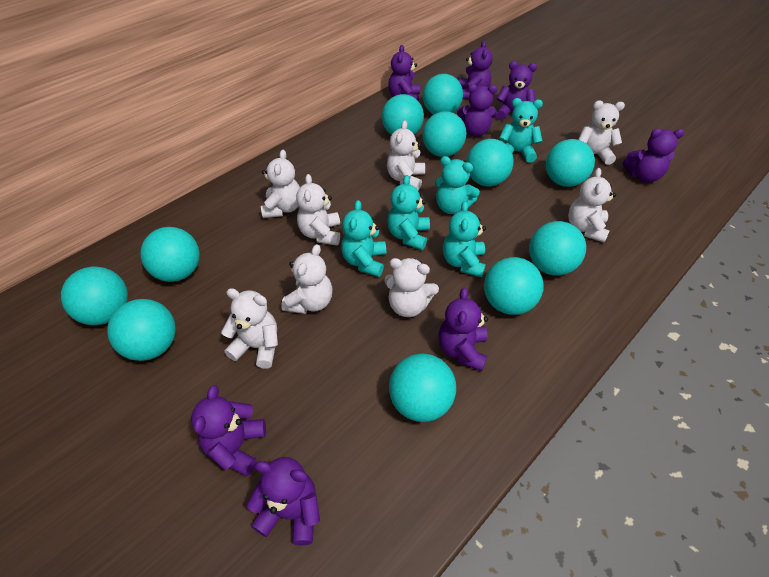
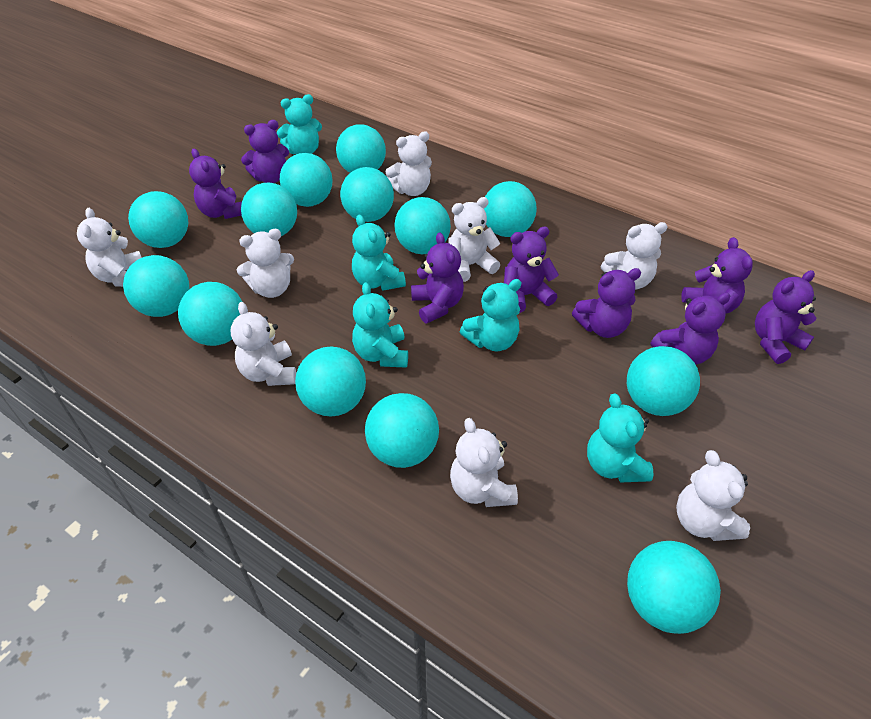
turquoise ball: 11 -> 13

